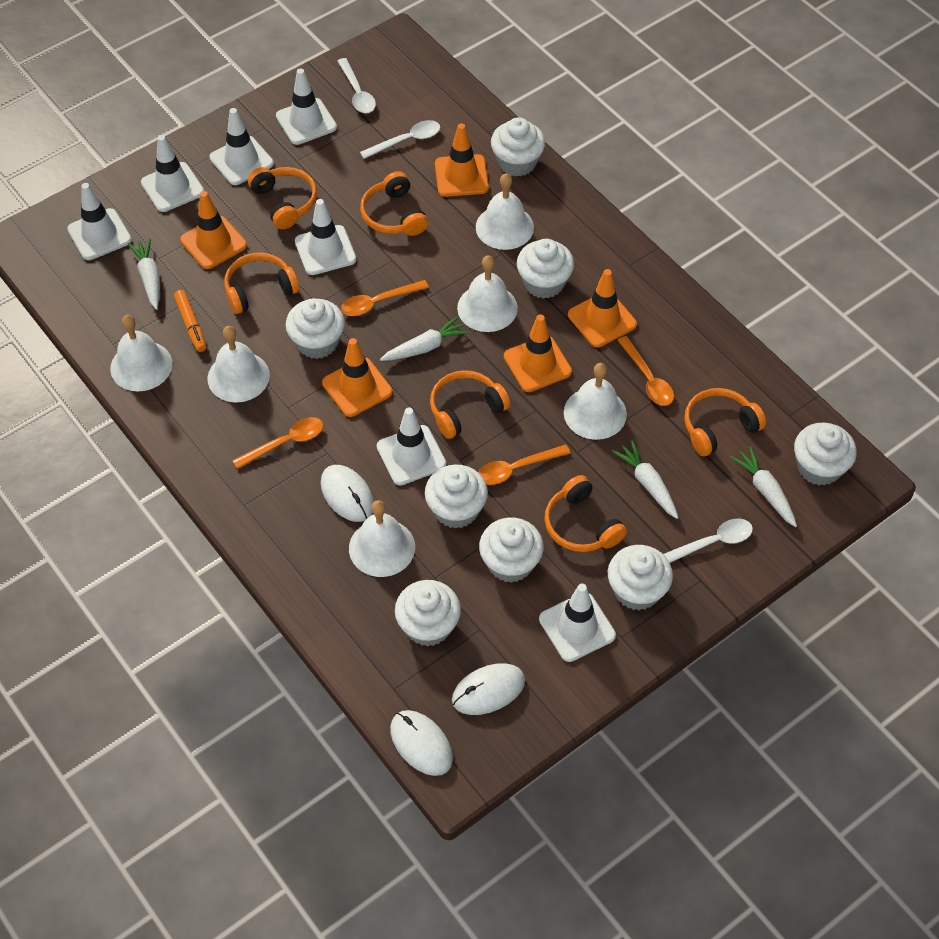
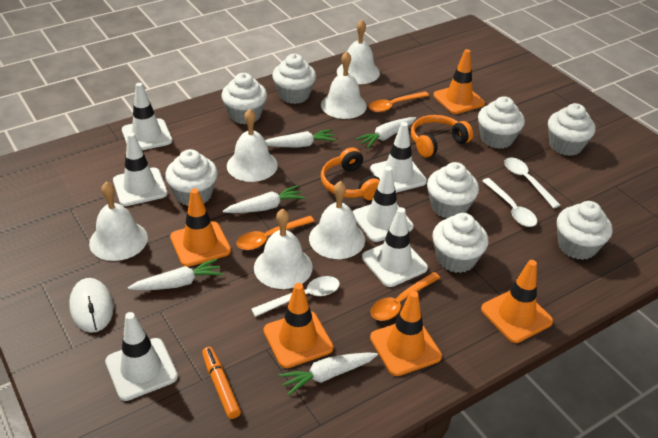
orange headphones: 6 -> 2
orange spoon: 4 -> 3
white carrot: 4 -> 5
white mouse: 3 -> 1
white traffic cone: 7 -> 6

